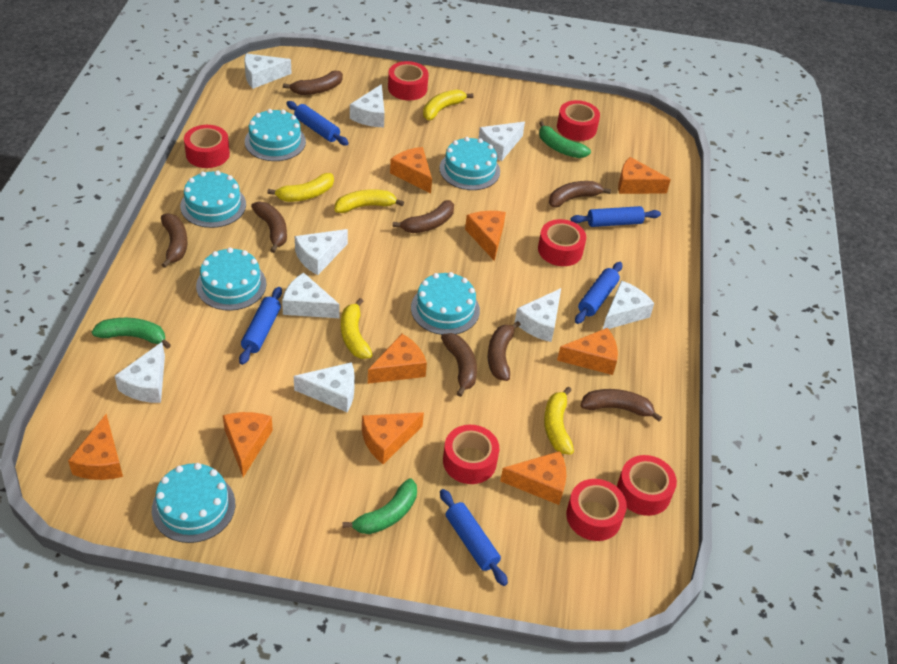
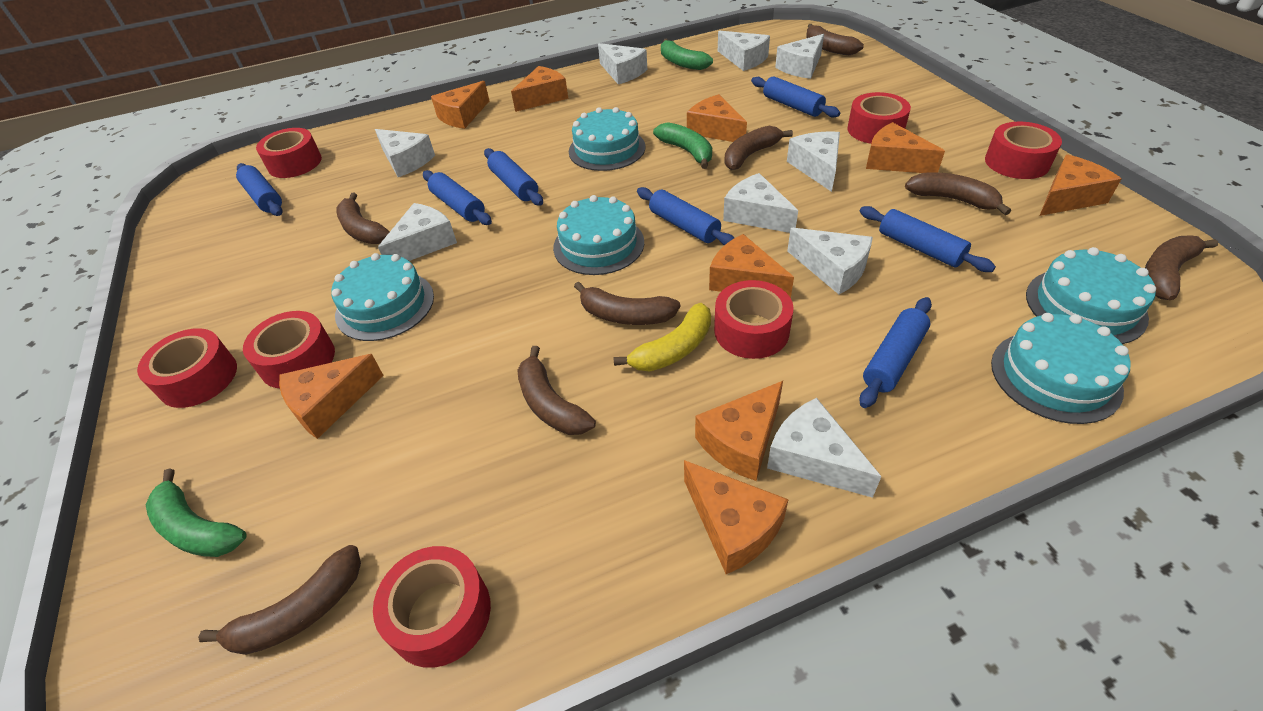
blue rolling pin: 5 -> 7
turquoise cake: 6 -> 5
yellow banana: 5 -> 1

